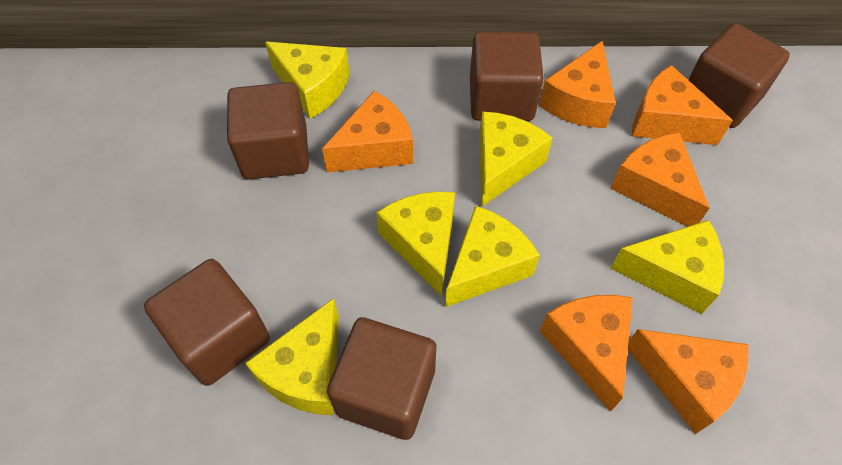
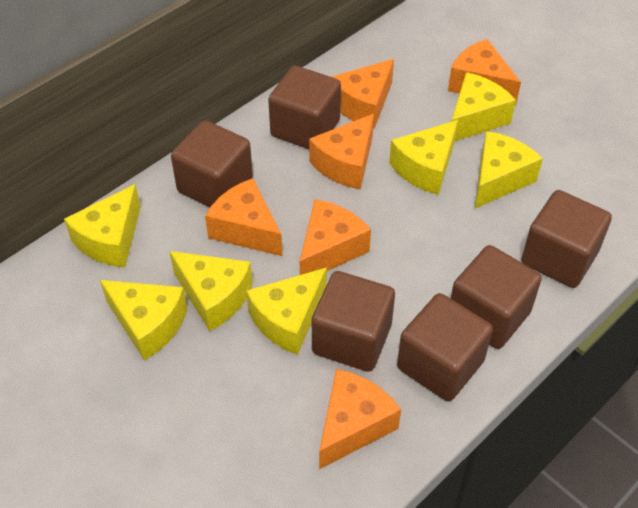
brown cube: 5 -> 6
yellow cheese: 6 -> 7

